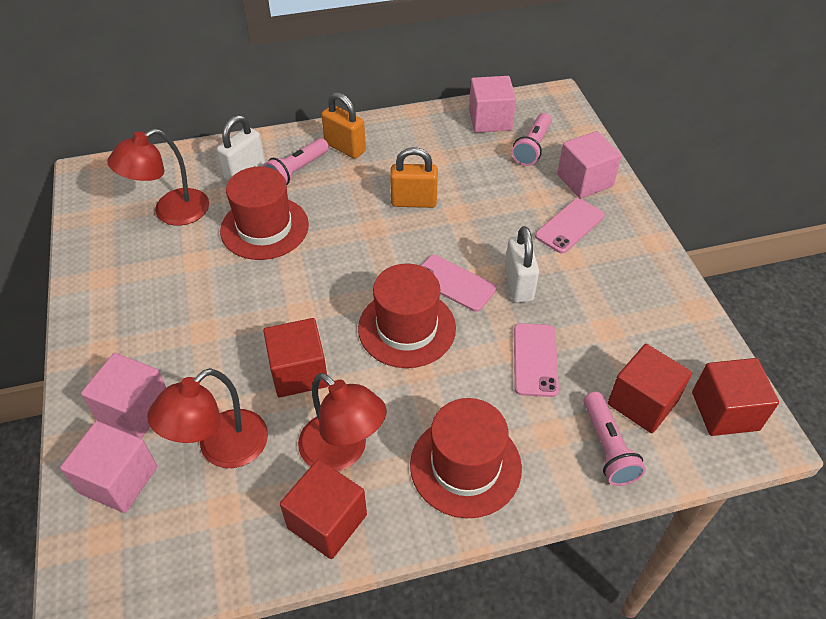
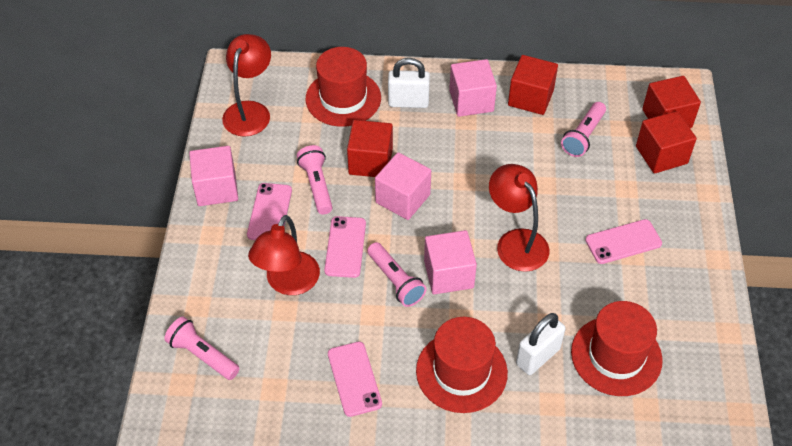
orange padlock: 2 -> 0
pink flashlight: 3 -> 4
pink phone: 3 -> 4

